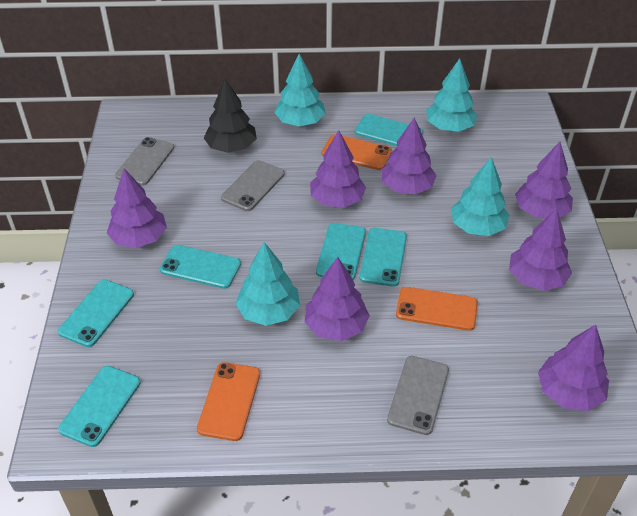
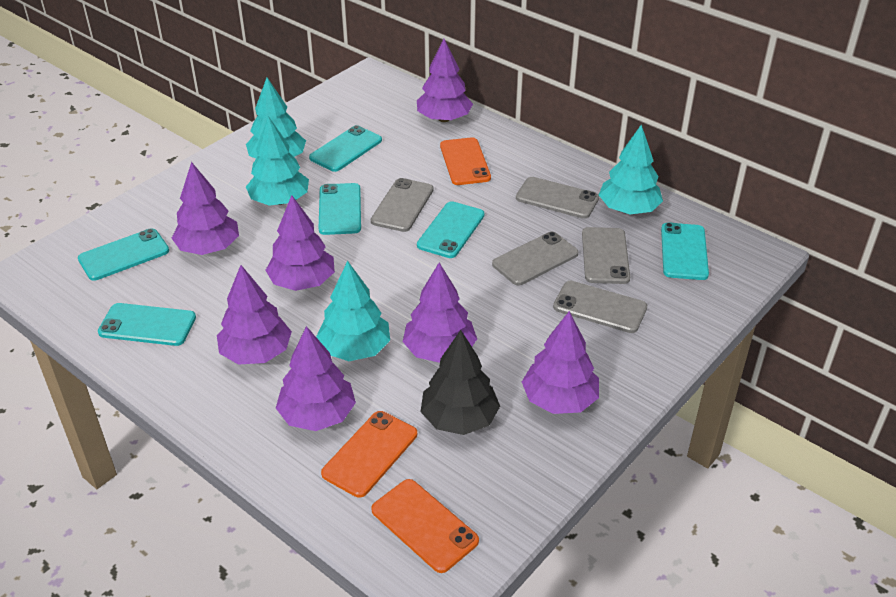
grey phone: 3 -> 5

